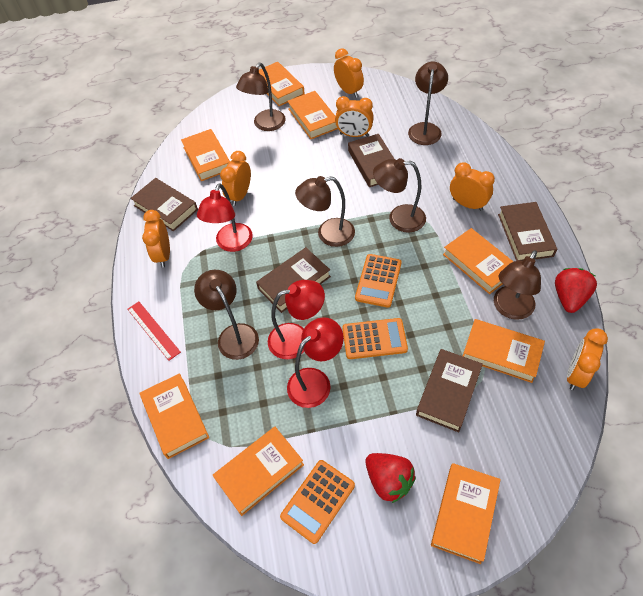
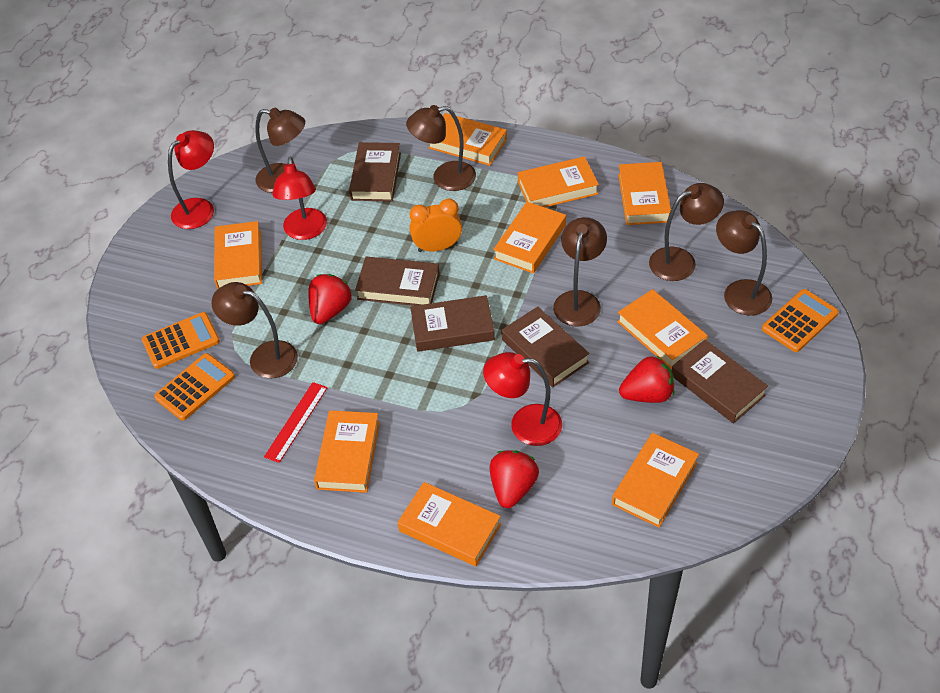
orange book: 8 -> 9
orange clock: 6 -> 1
red strawberry: 2 -> 3

